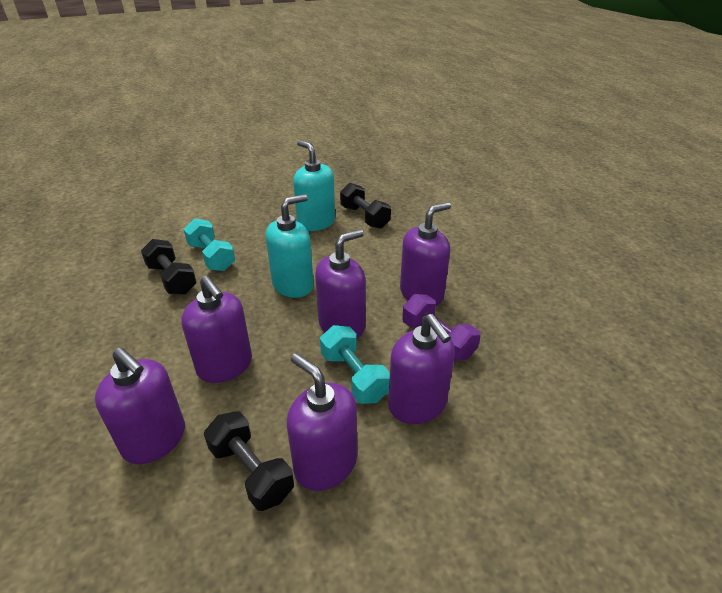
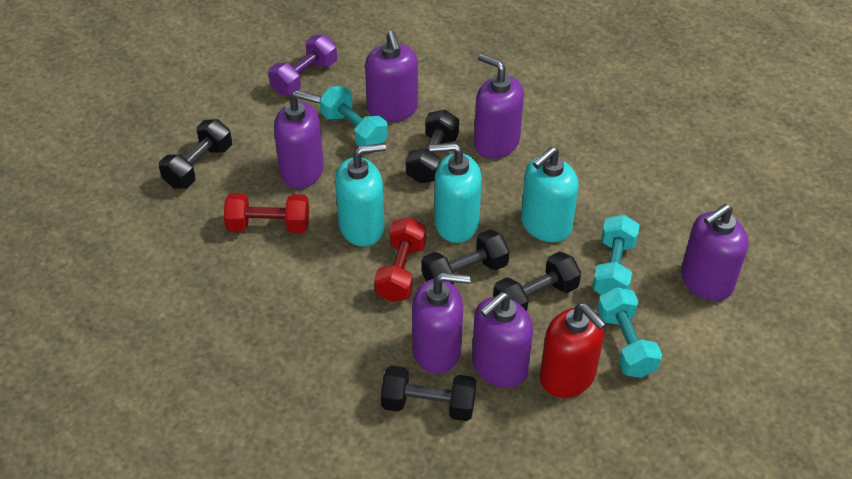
black dumbbell: 3 -> 5
red dumbbell: 0 -> 2
red soap dispenser: 0 -> 1
turquoise dumbbell: 2 -> 3
turquoise soap dispenser: 2 -> 3

